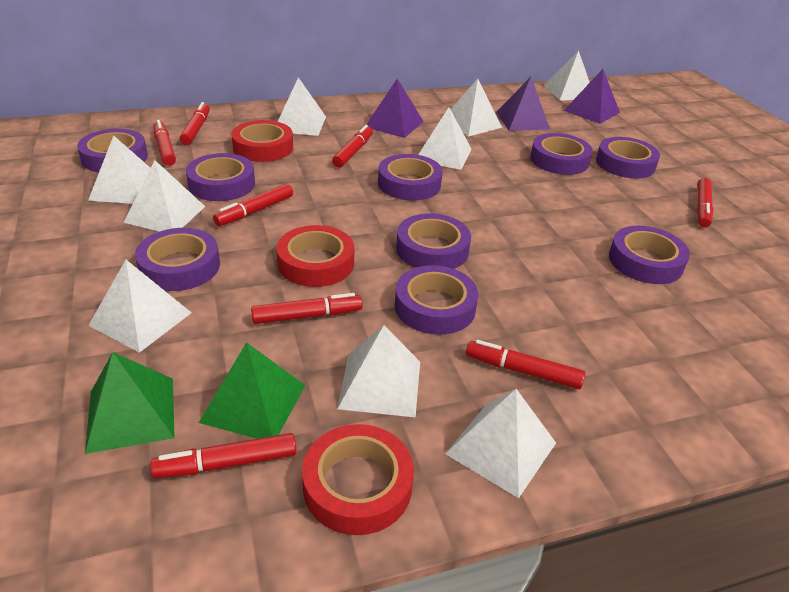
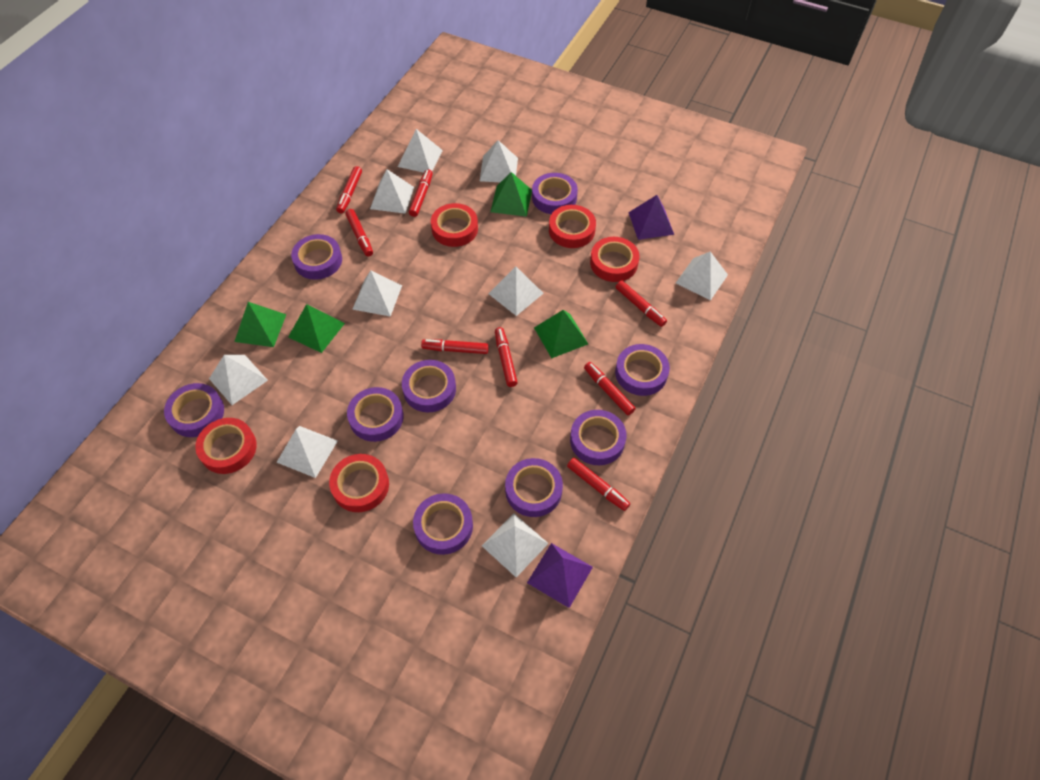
green pyramid: 2 -> 4
purple pyramid: 3 -> 2
red tape: 3 -> 5

